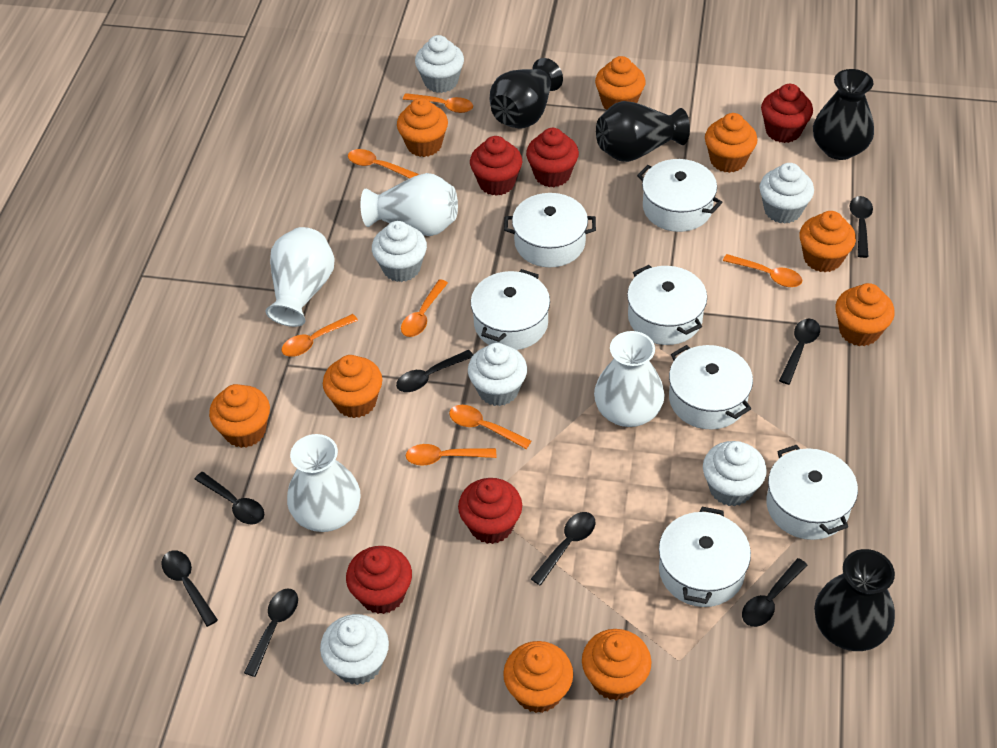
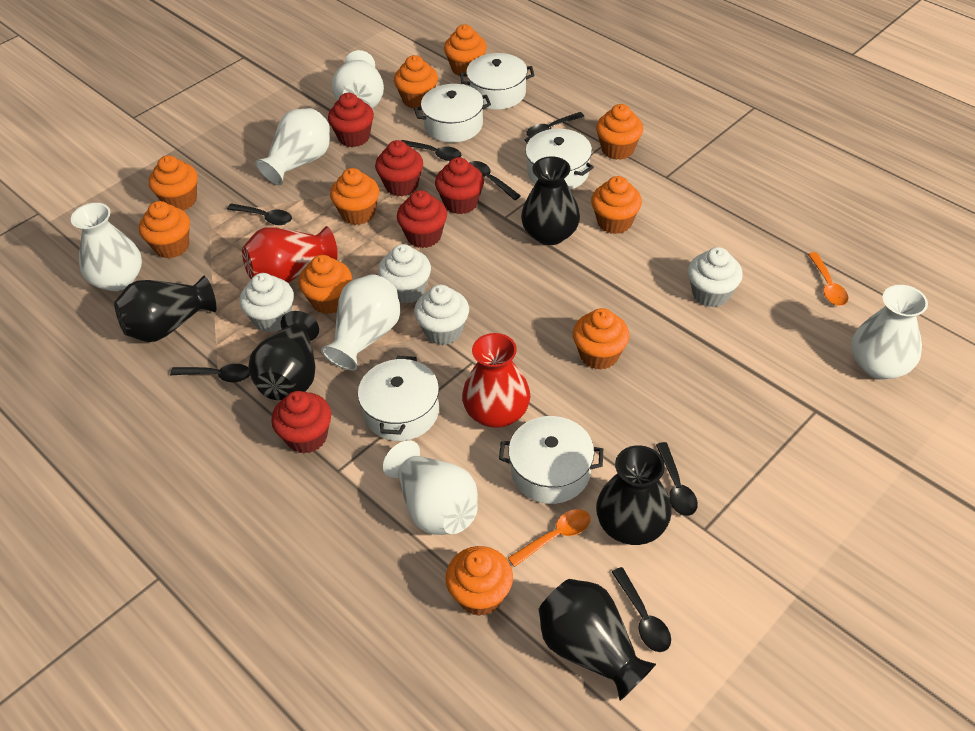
black spoon: 8 -> 7
black vase: 4 -> 5
orange cupcake: 9 -> 10
orange spoon: 7 -> 2
red vase: 0 -> 2
white cupcake: 6 -> 4
white pot: 7 -> 5
white vase: 4 -> 6

